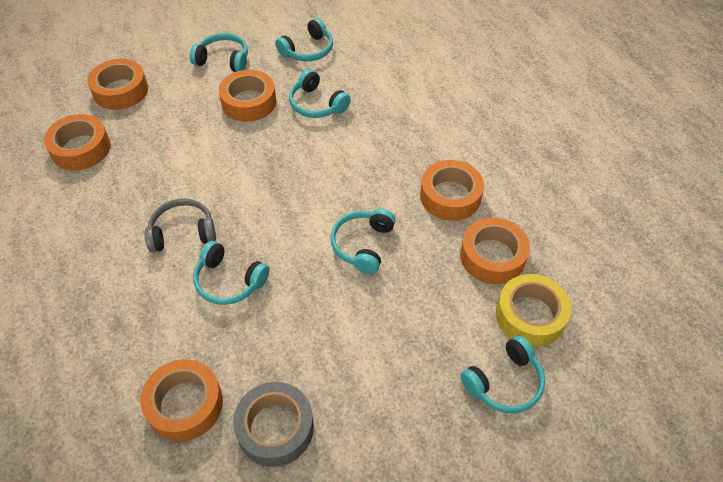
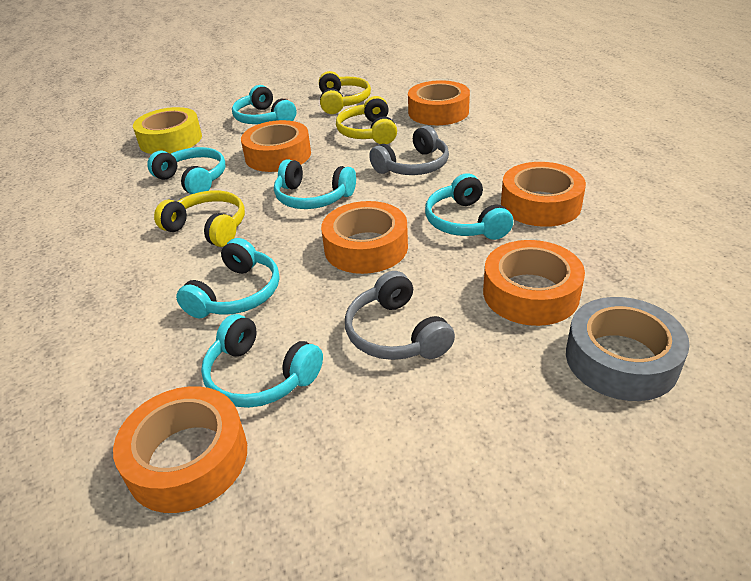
grey headphones: 1 -> 2
yellow headphones: 0 -> 3

